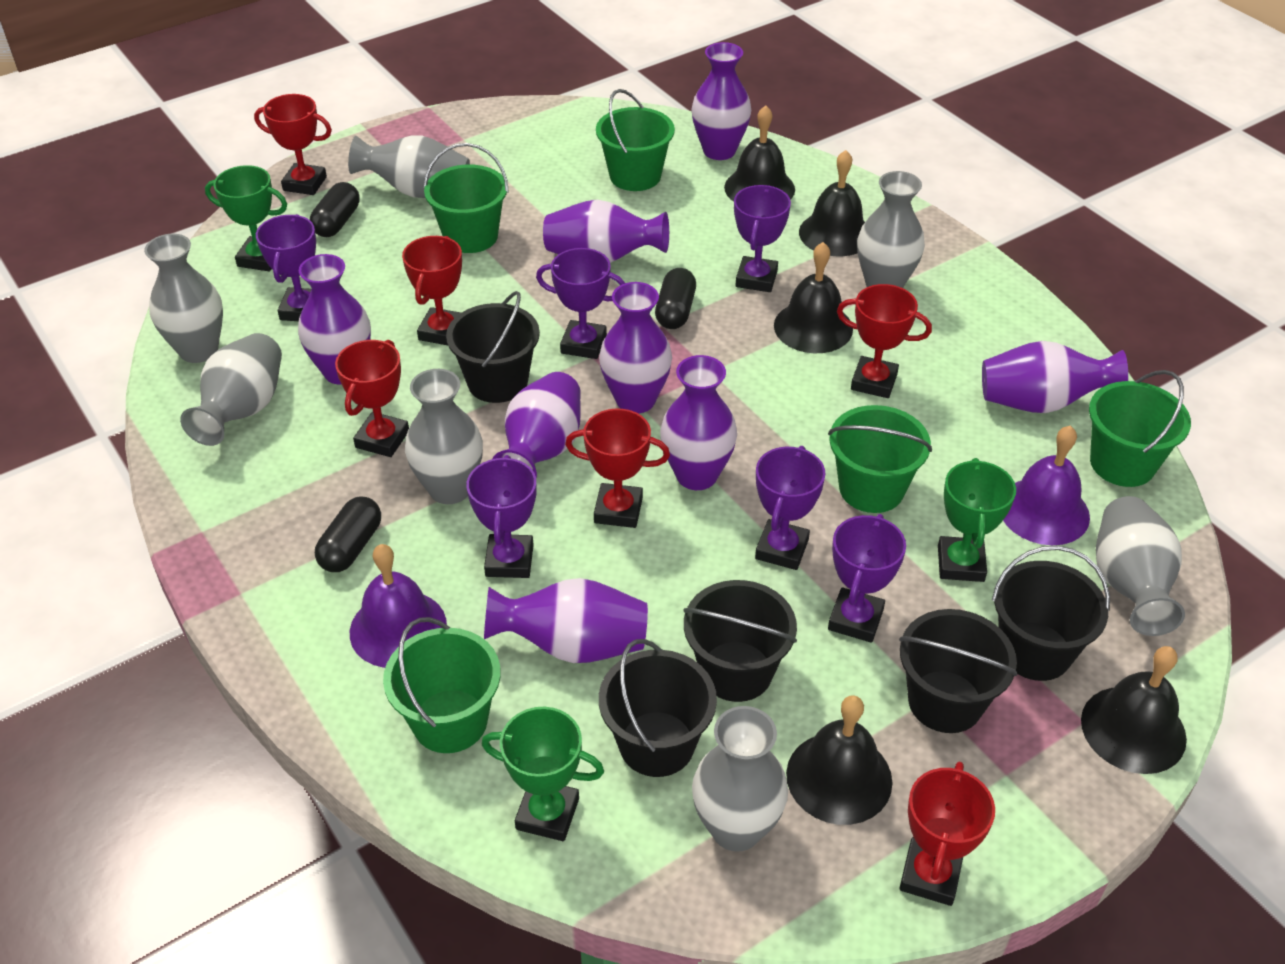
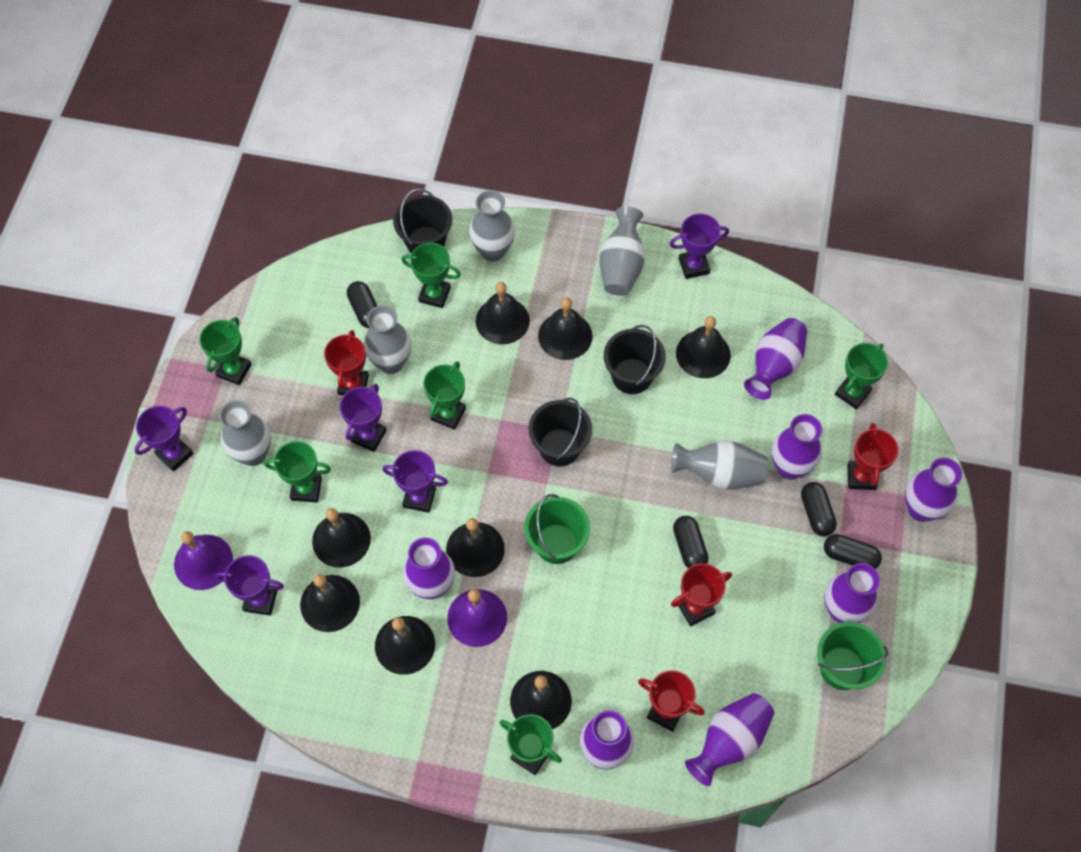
black bell: 5 -> 8
black bucket: 5 -> 3
black capsule: 3 -> 4
green bucket: 5 -> 2
green trophy: 3 -> 6
grey vase: 7 -> 5
purple trophy: 6 -> 5
purple vase: 8 -> 7
red trophy: 6 -> 4

